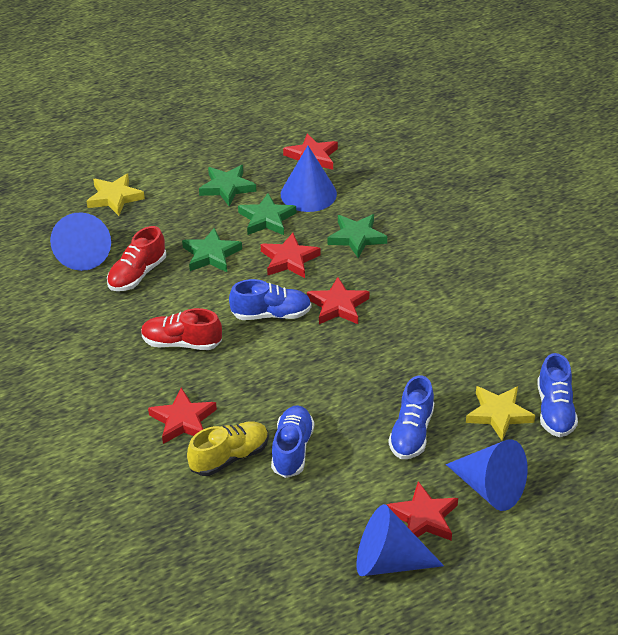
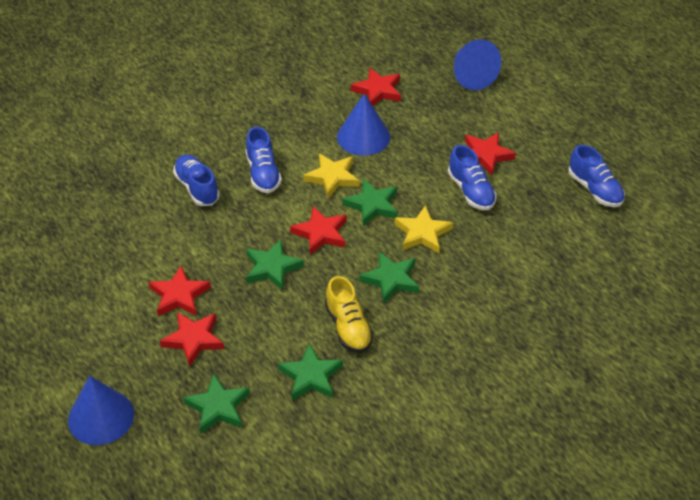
blue cone: 4 -> 3
green star: 4 -> 5
red shoe: 2 -> 0

